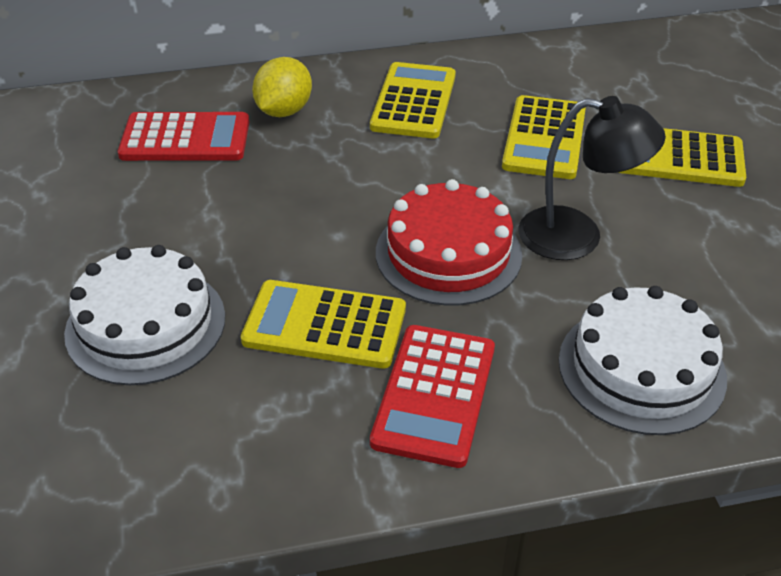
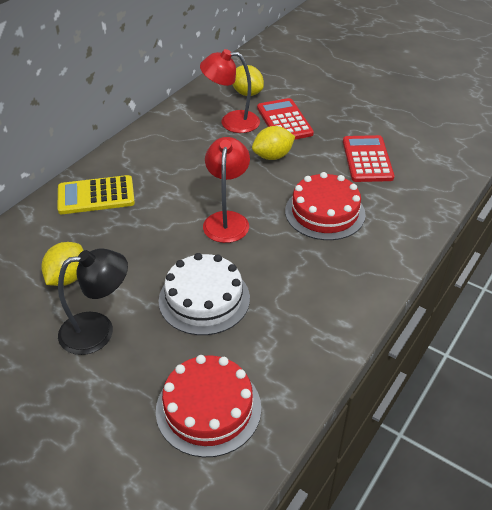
red cake: 1 -> 2
red lamp: 0 -> 2
white cake: 2 -> 1
yellow calculator: 4 -> 1
yellow lemon: 1 -> 3

